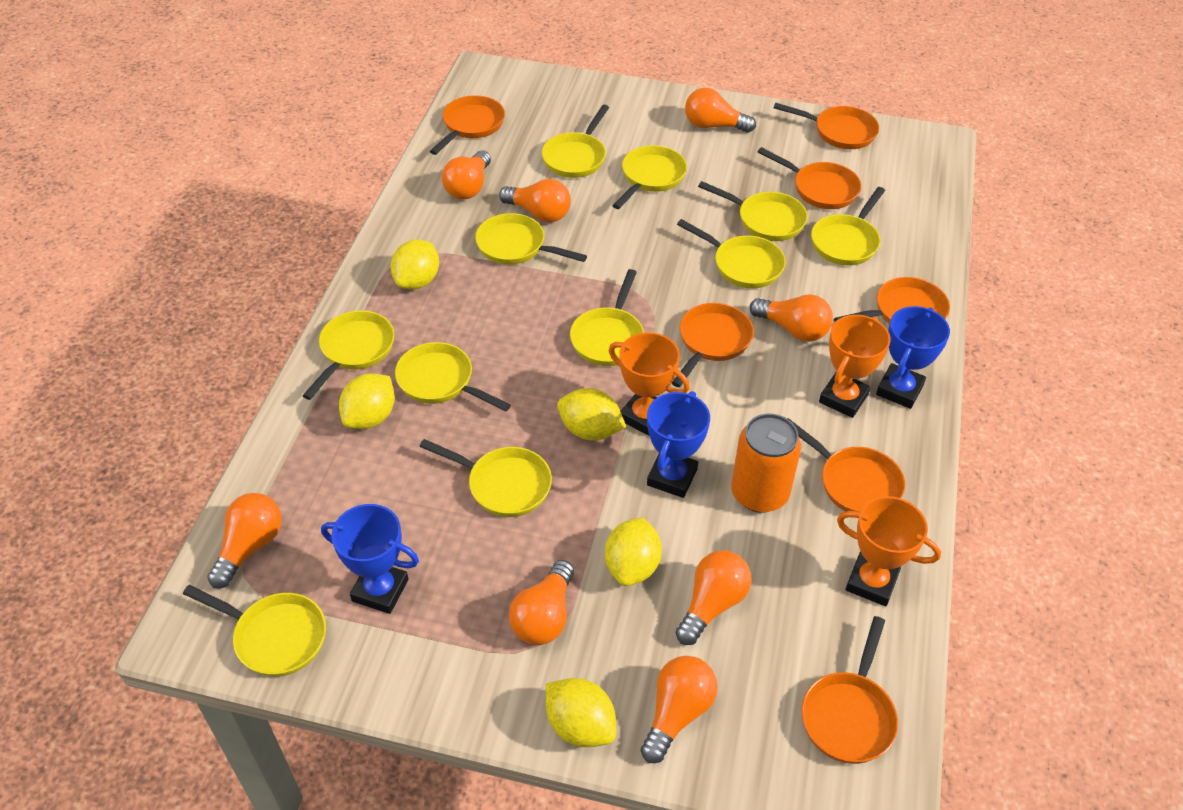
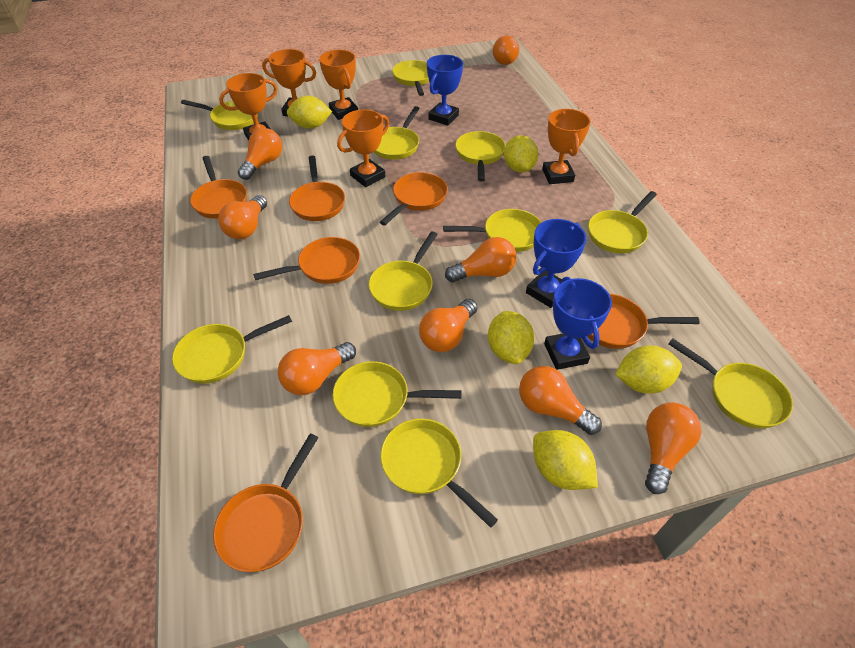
orange can: 1 -> 0
orange pan: 7 -> 6
orange trophy: 3 -> 5

